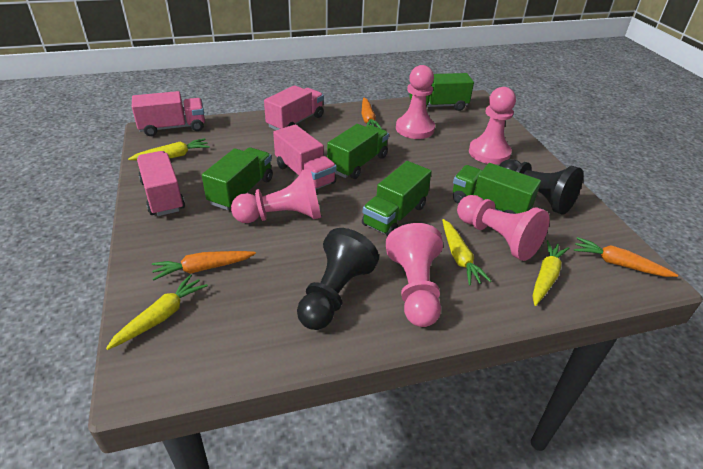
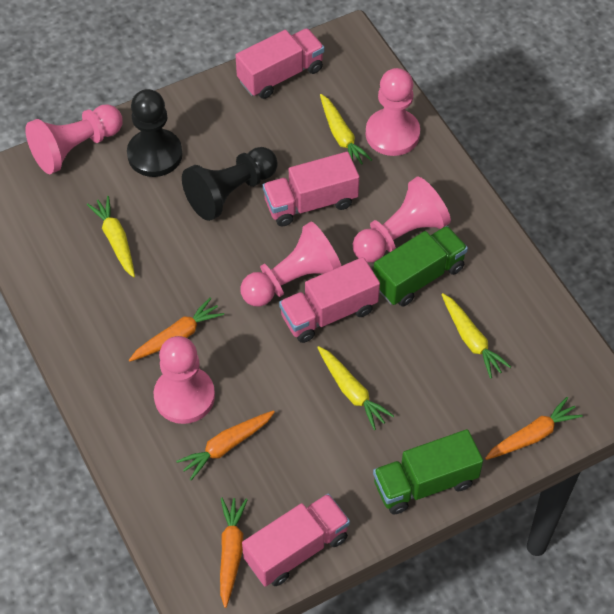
green truck: 5 -> 2
orange carrot: 3 -> 4

